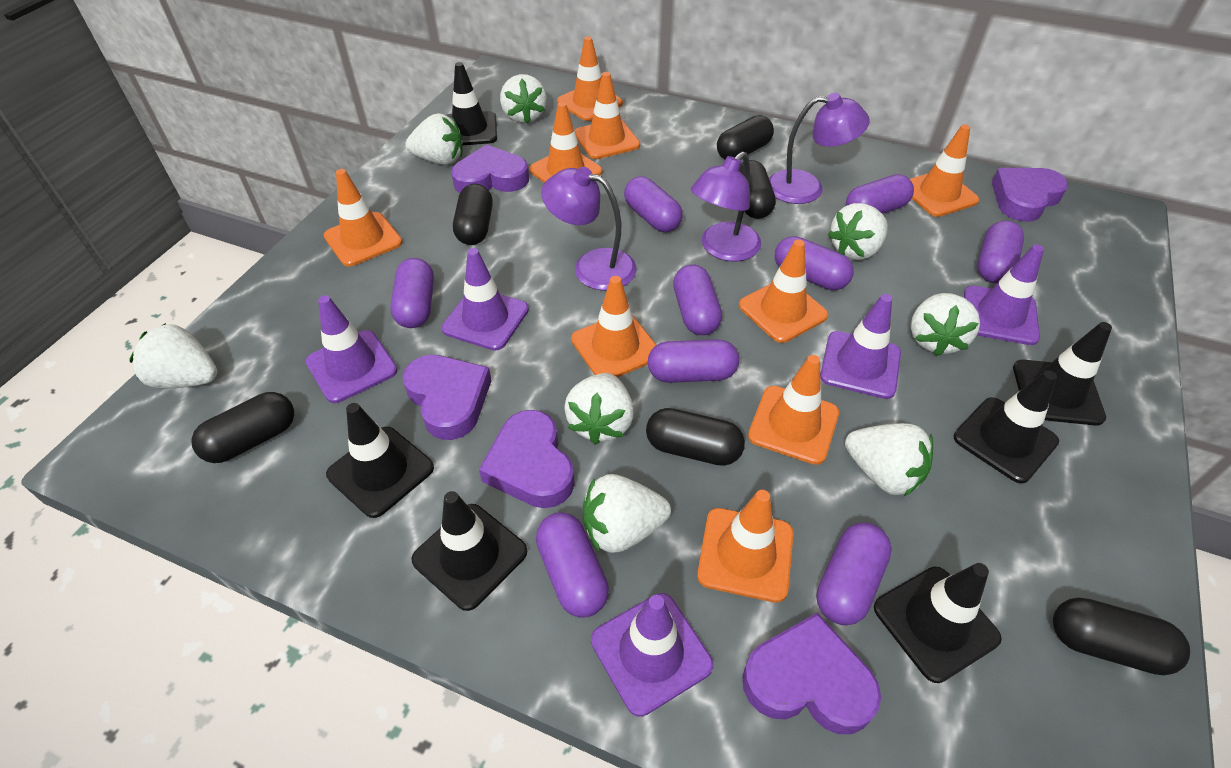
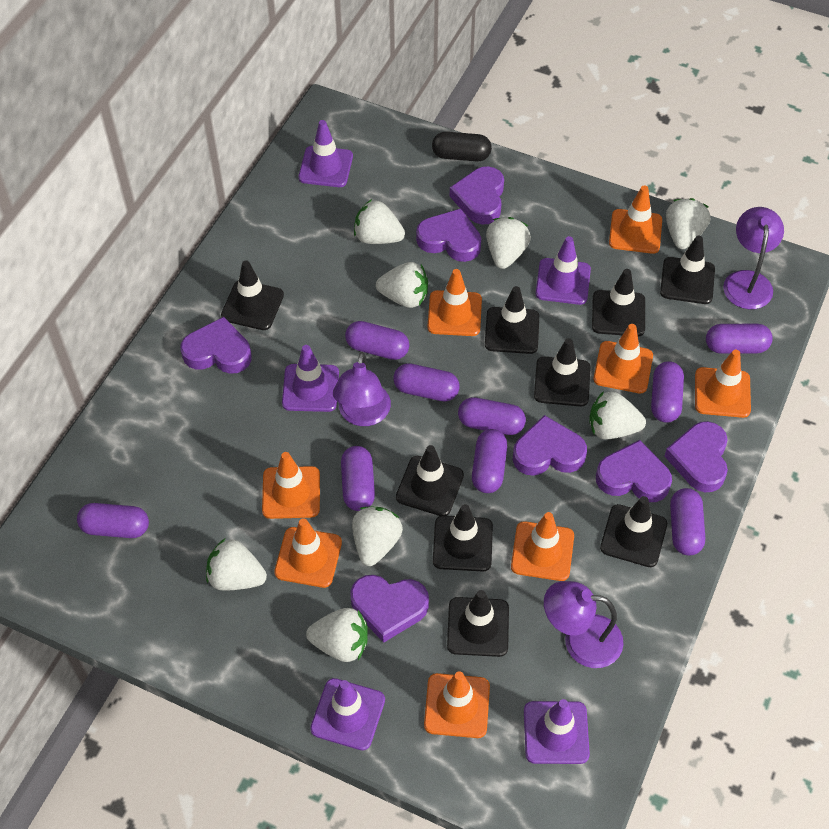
black capsule: 6 -> 1
black traffic cone: 6 -> 9
orange traffic cone: 9 -> 8
purple heart: 5 -> 7

